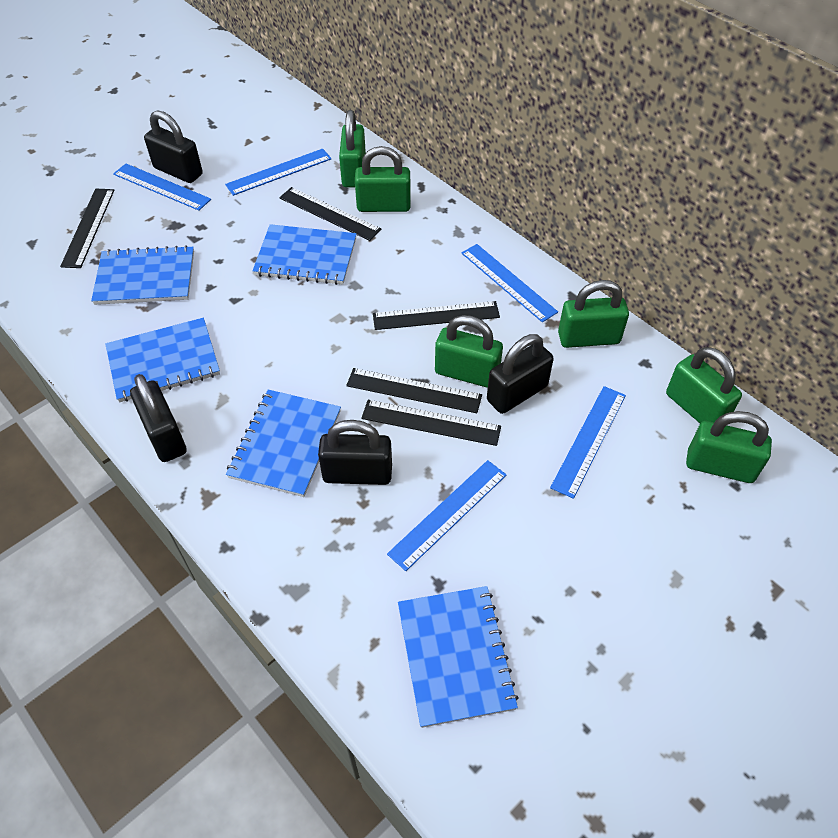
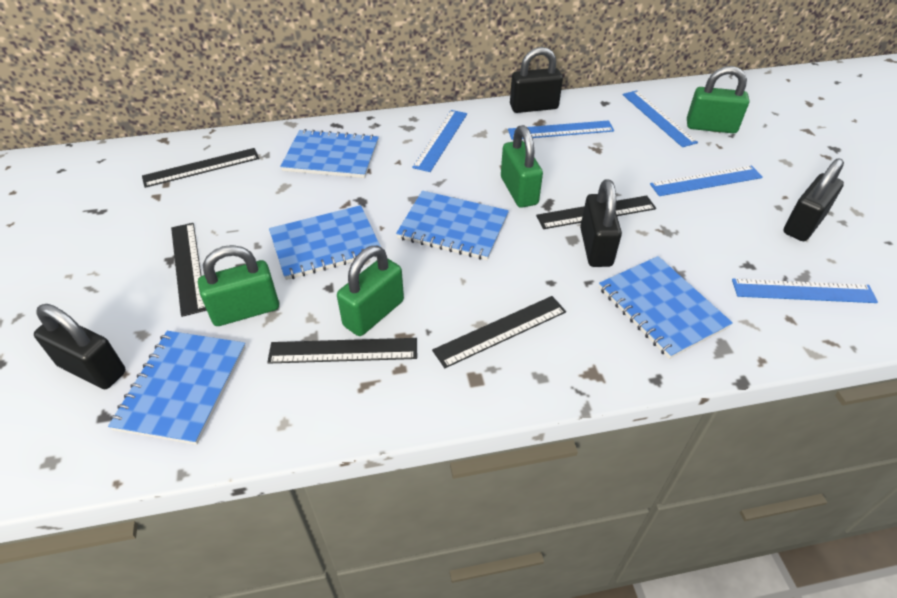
green padlock: 6 -> 4

